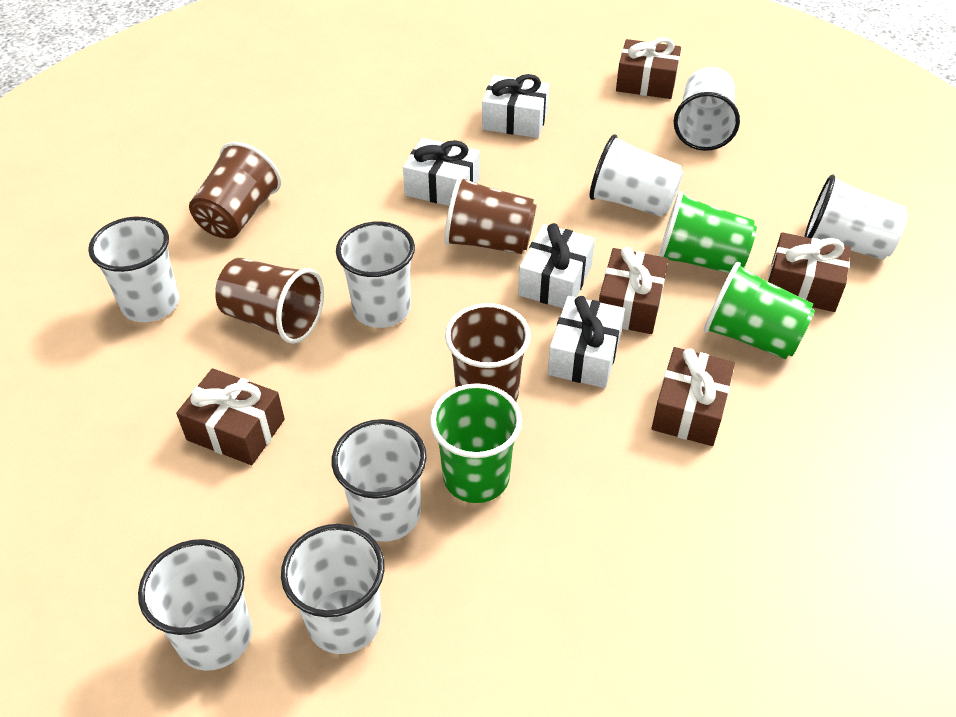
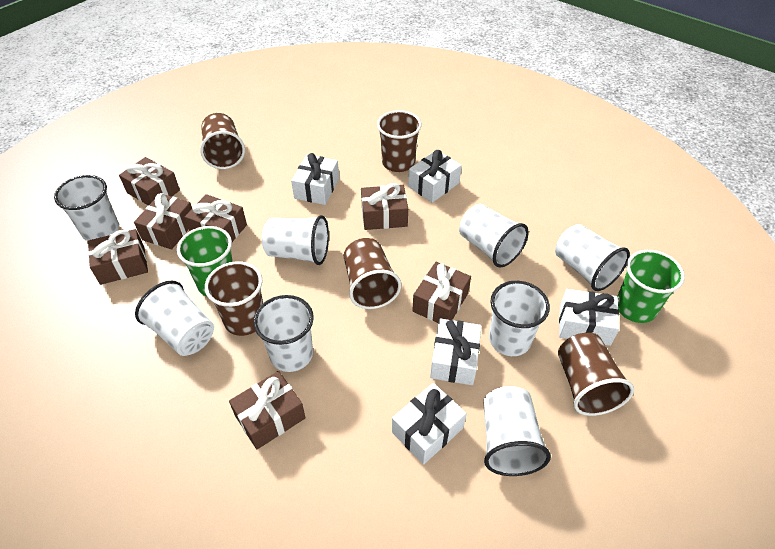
brown cup: 4 -> 5
brown gift: 5 -> 7
green cup: 3 -> 2
white gift: 4 -> 5

